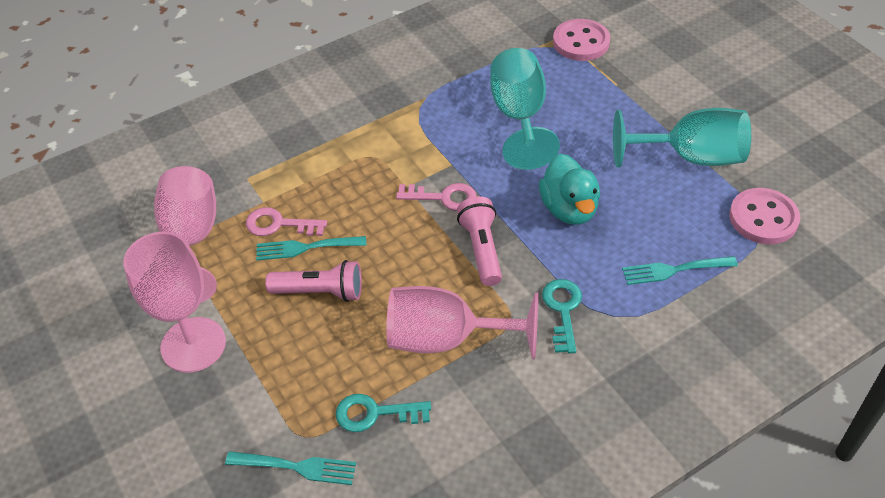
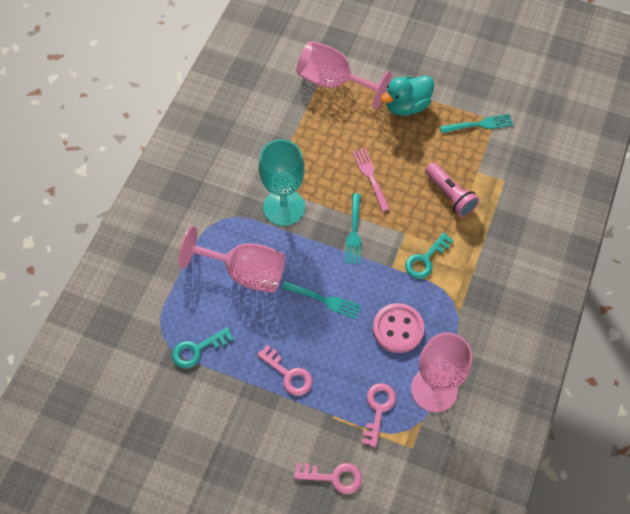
pink button: 2 -> 1
pink flashlight: 2 -> 1
pink fork: 0 -> 1
pink key: 2 -> 3
turquoise goblet: 2 -> 1

